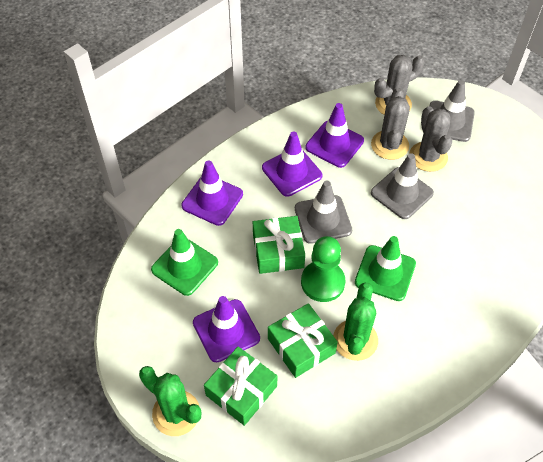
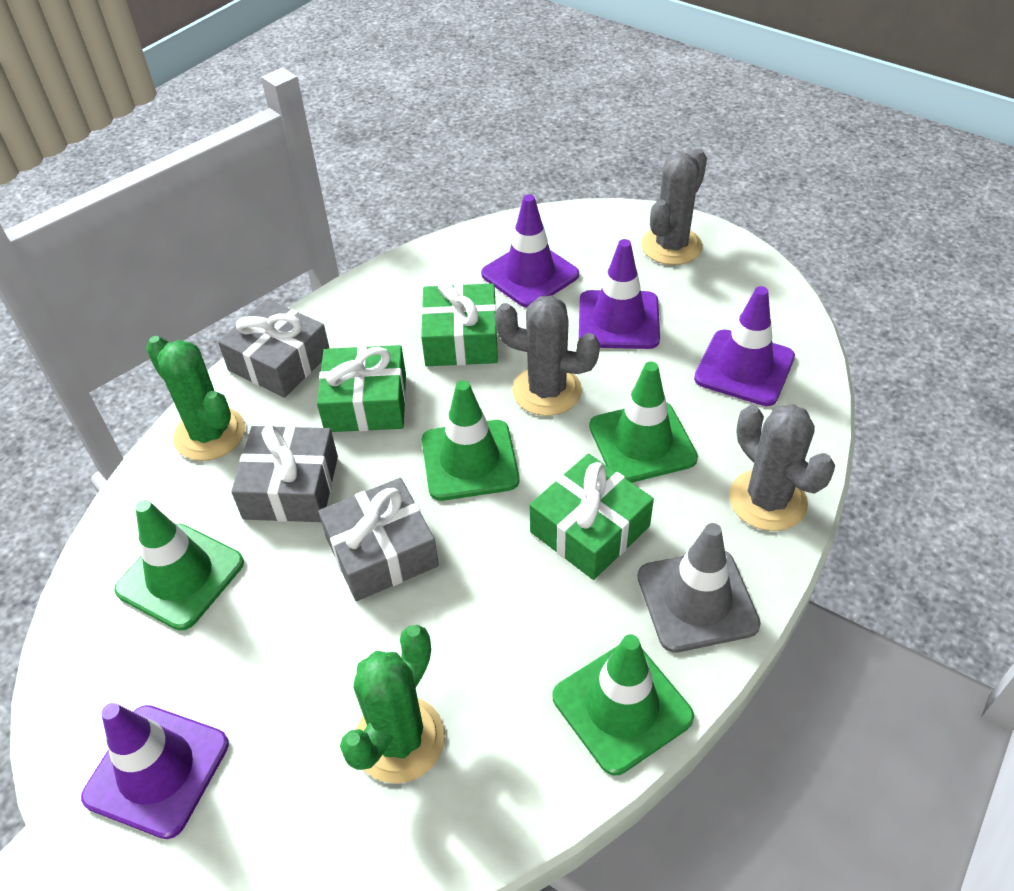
green pawn: 1 -> 0
green traffic cone: 2 -> 4
grey gift: 0 -> 3
grey traffic cone: 3 -> 1

